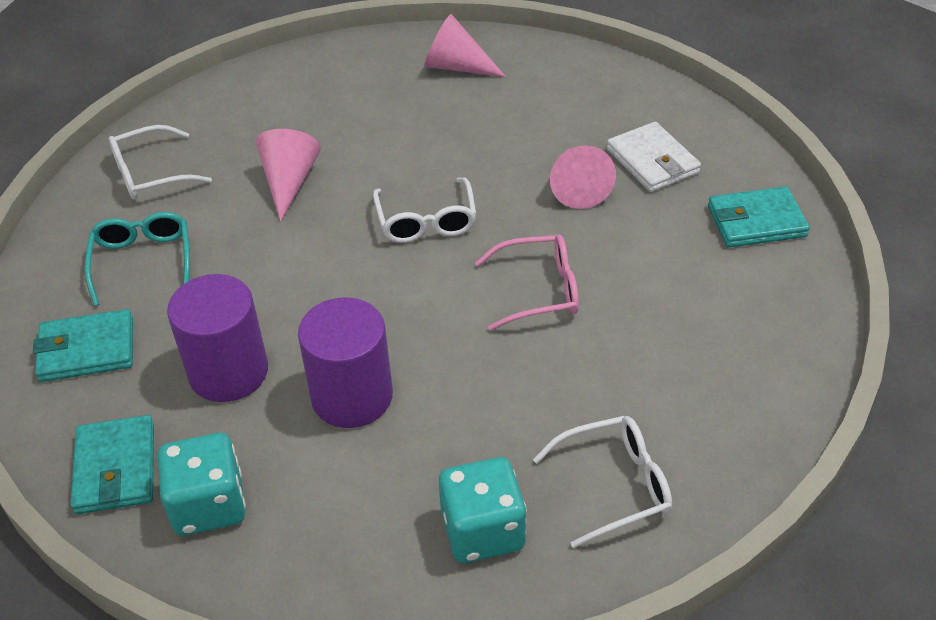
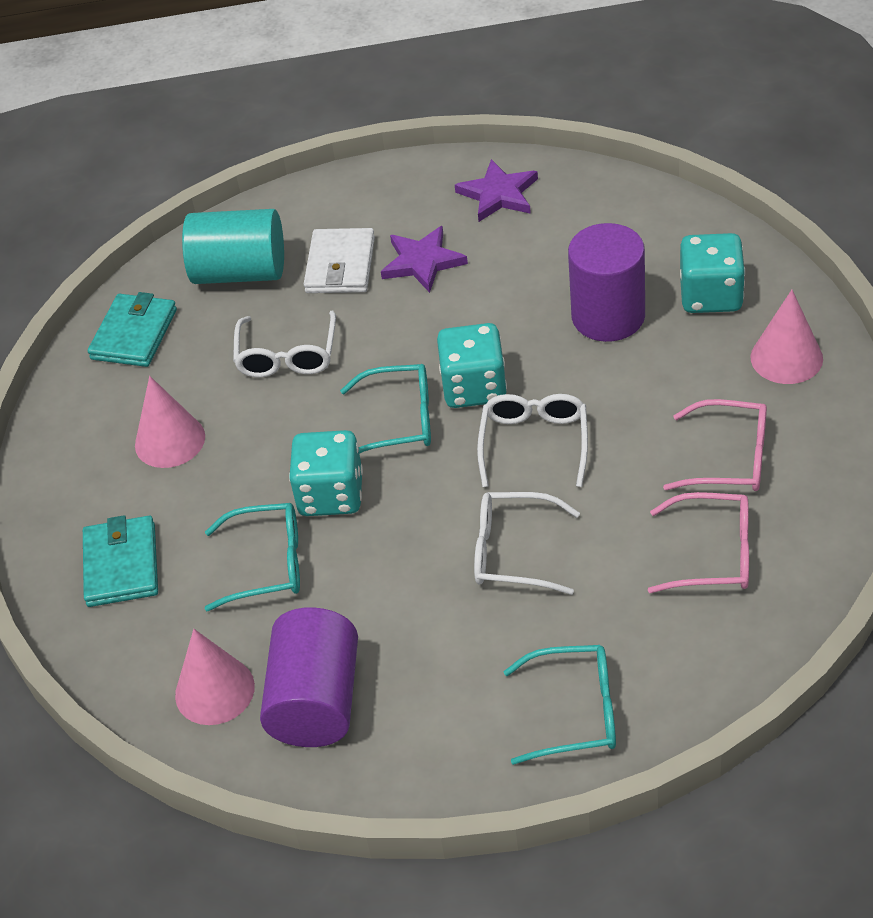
pink glasses: 1 -> 2
purple star: 0 -> 2
turquoise cylinder: 0 -> 1
turquoise dice: 2 -> 3
turquoise glasses: 1 -> 3
turquoise wallet: 3 -> 2

